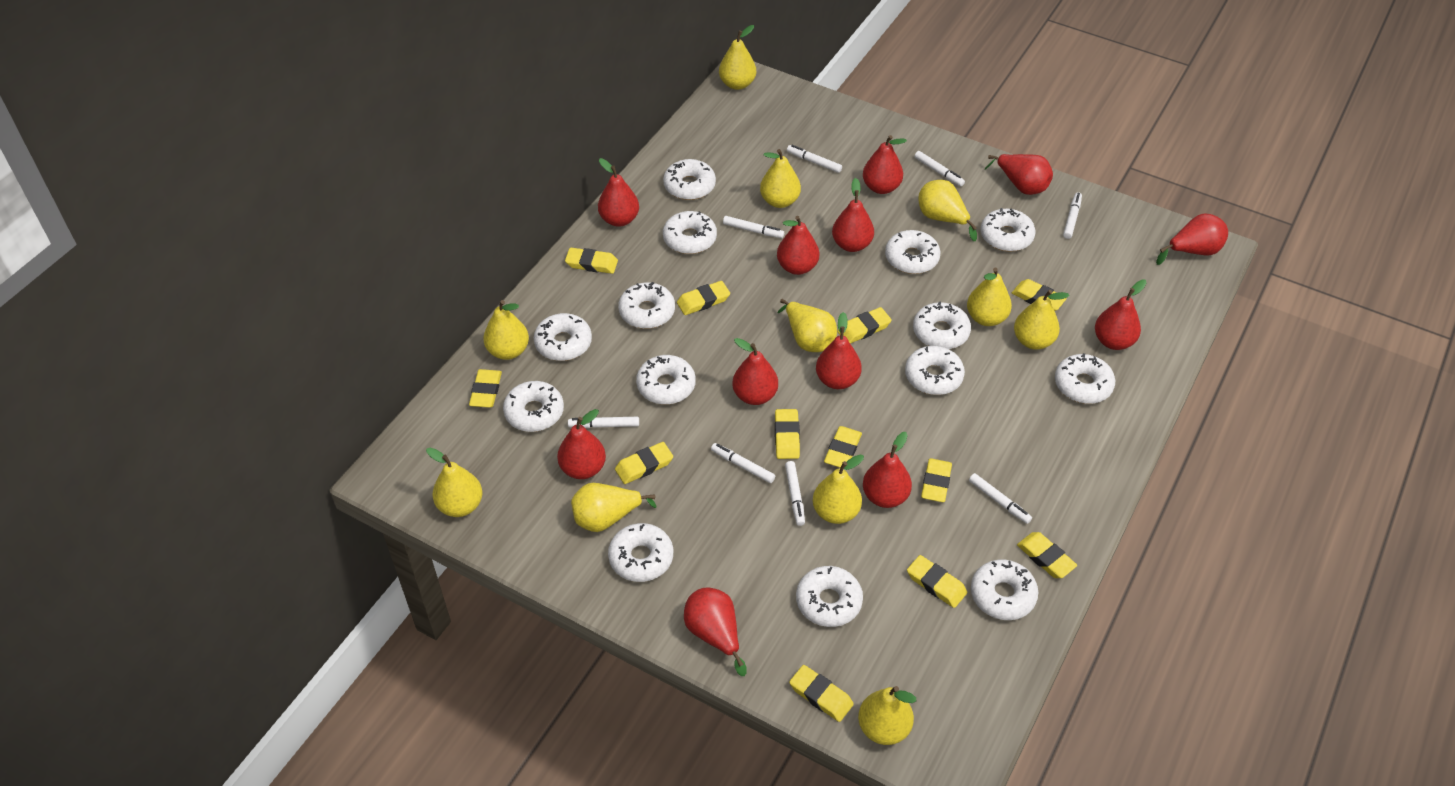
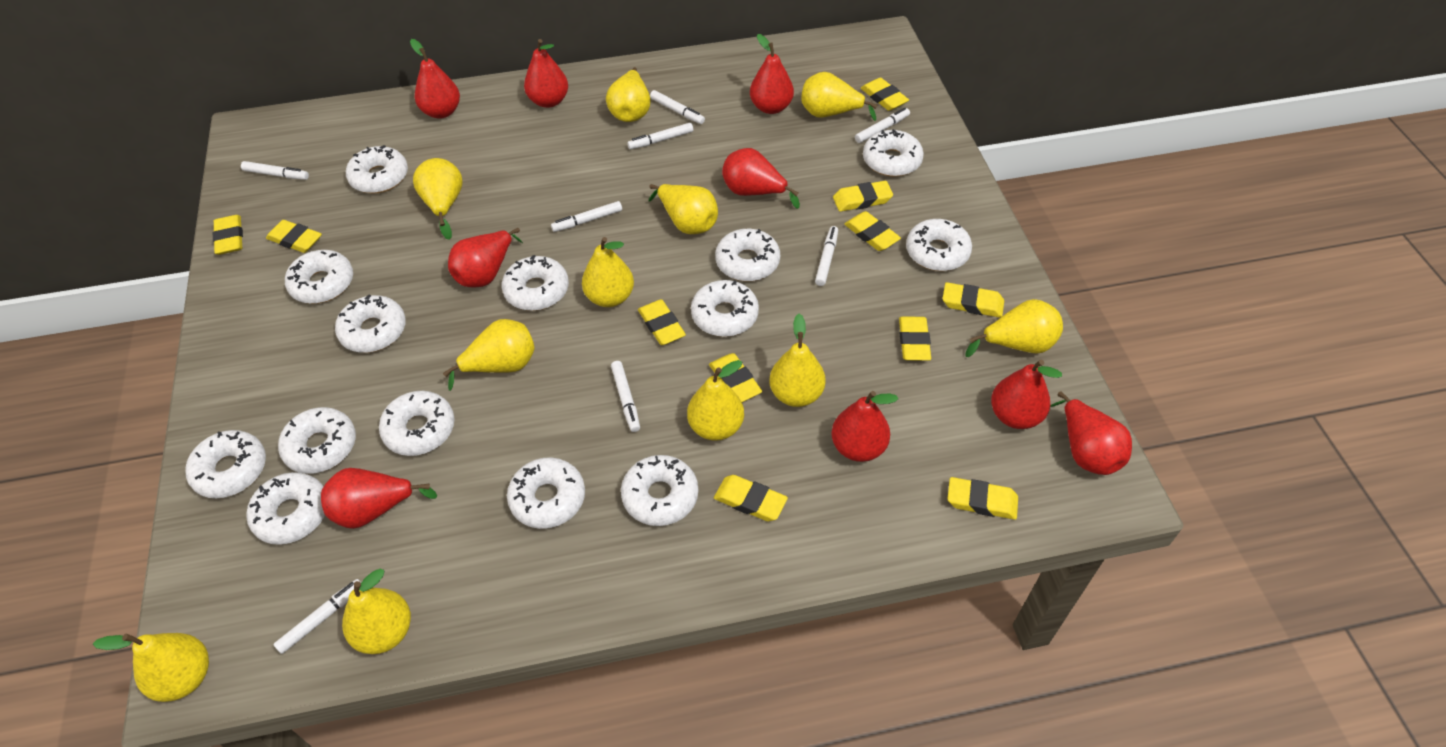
red pear: 12 -> 9
yellow eraser: 12 -> 11

